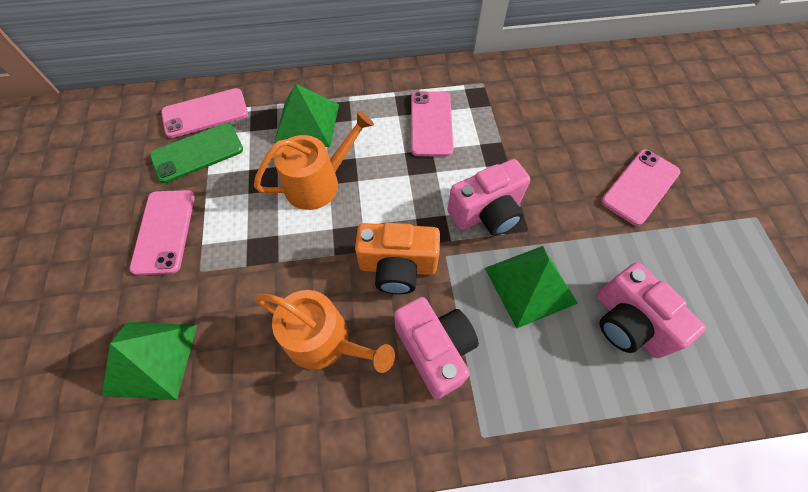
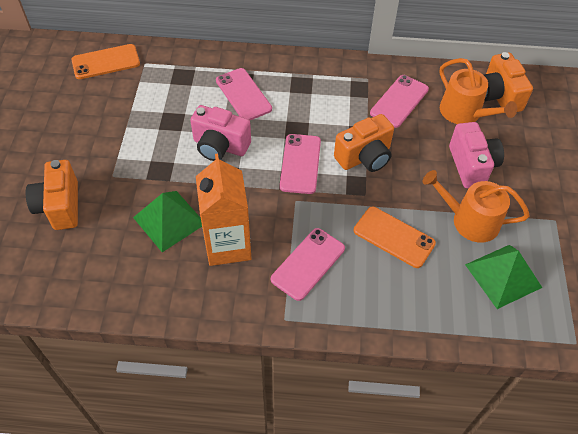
green phone: 1 -> 0
green pyramid: 3 -> 2
orange camera: 1 -> 3
orange carton: 0 -> 1
orange phone: 0 -> 2
pink camera: 3 -> 2

